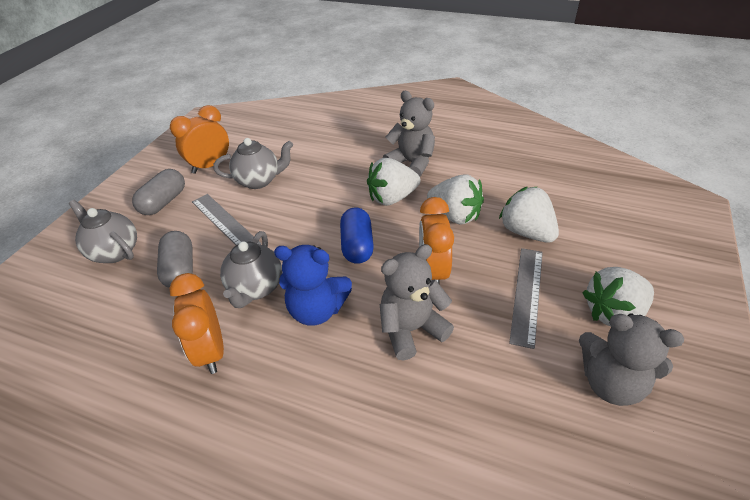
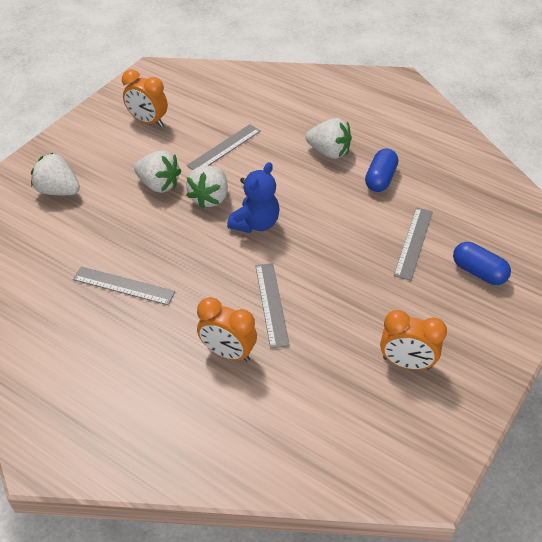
blue capsule: 1 -> 2
grey capsule: 2 -> 0
grey ruler: 2 -> 4
grey teapot: 3 -> 0
grey teddy bear: 3 -> 0

